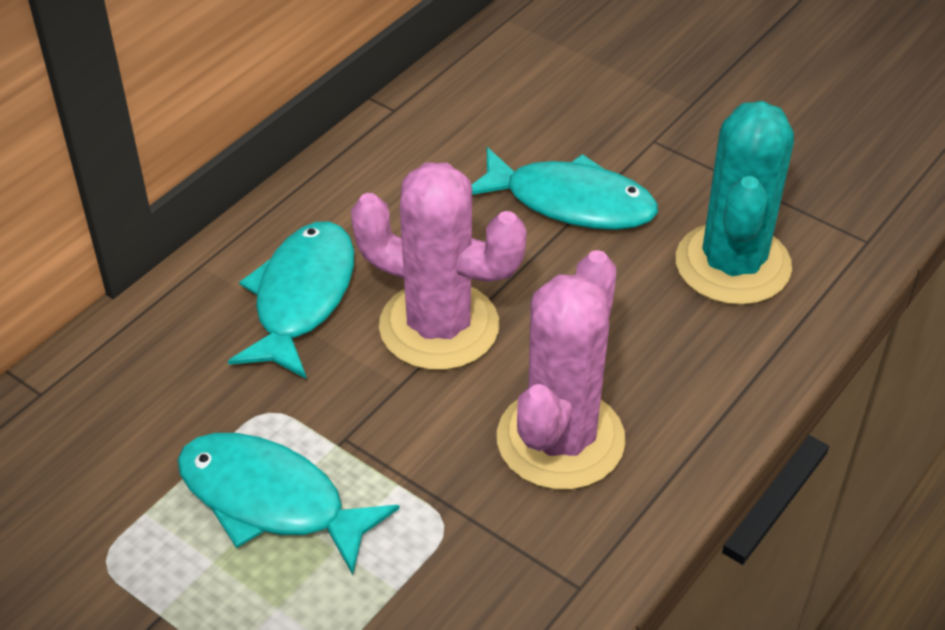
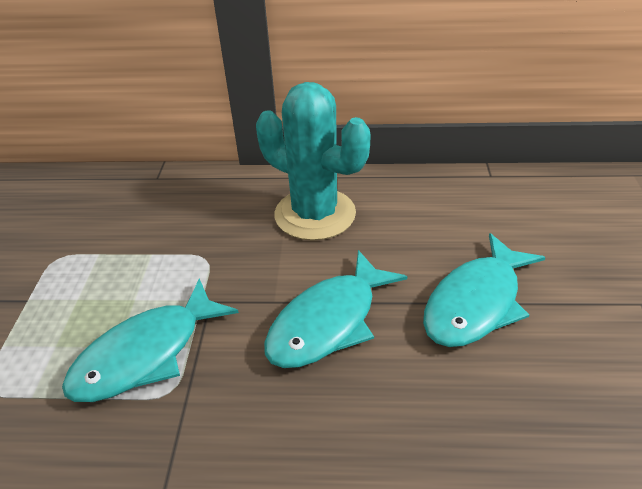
pink cactus: 2 -> 0

